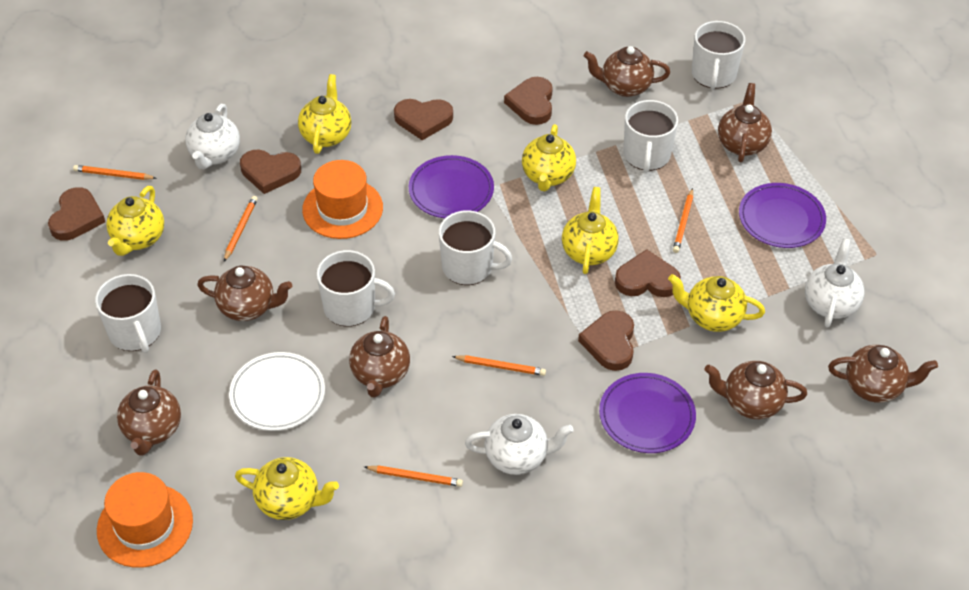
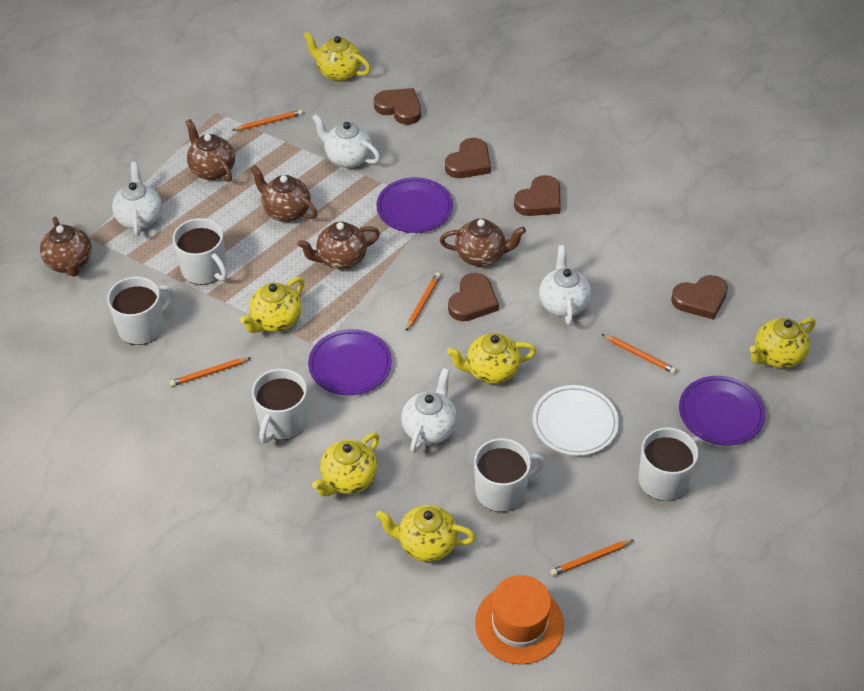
brown heart: 6 -> 5
brown teapot: 7 -> 5
orange hat: 2 -> 1
white teapot: 3 -> 4

